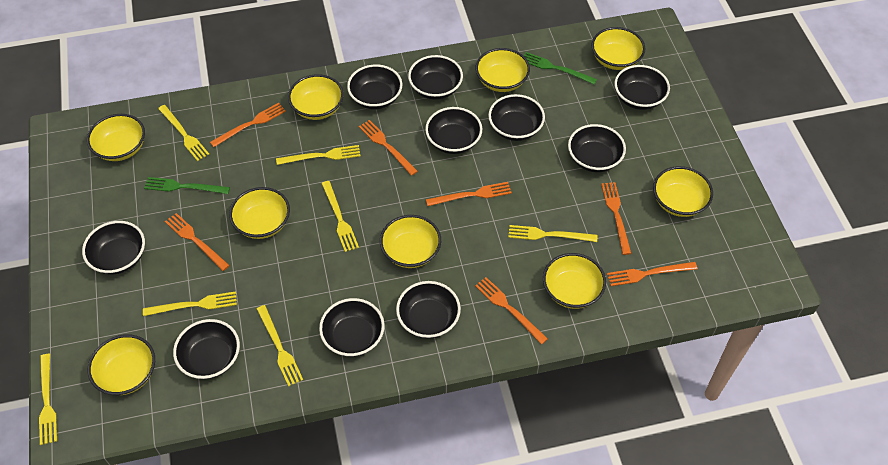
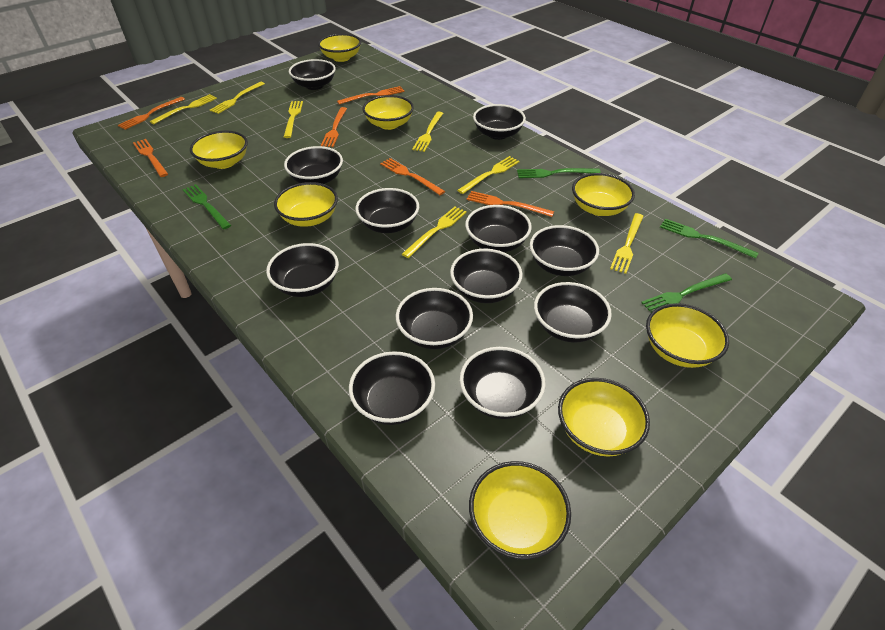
black bowl: 10 -> 12
green fork: 2 -> 4
orange fork: 7 -> 6
yellow bowl: 9 -> 8

